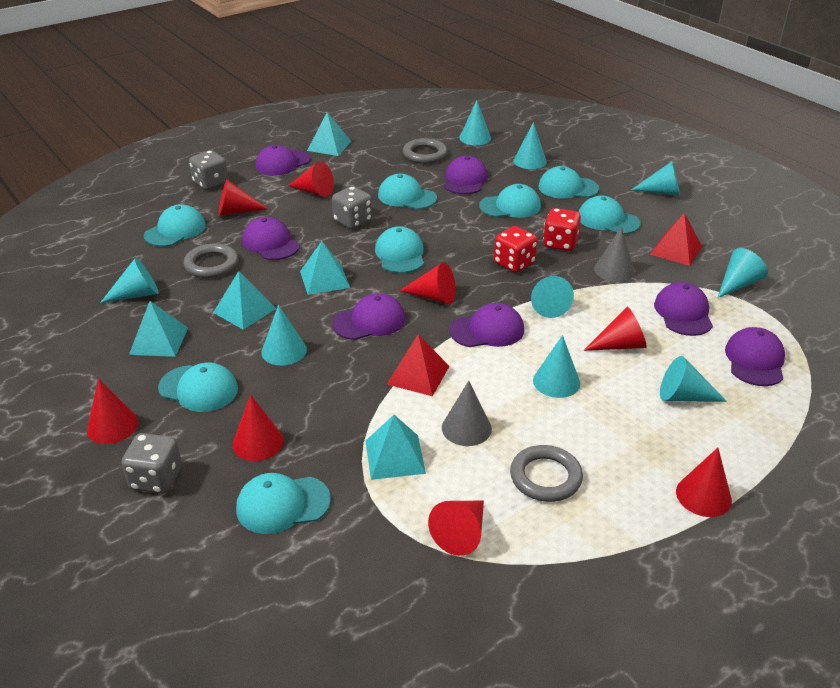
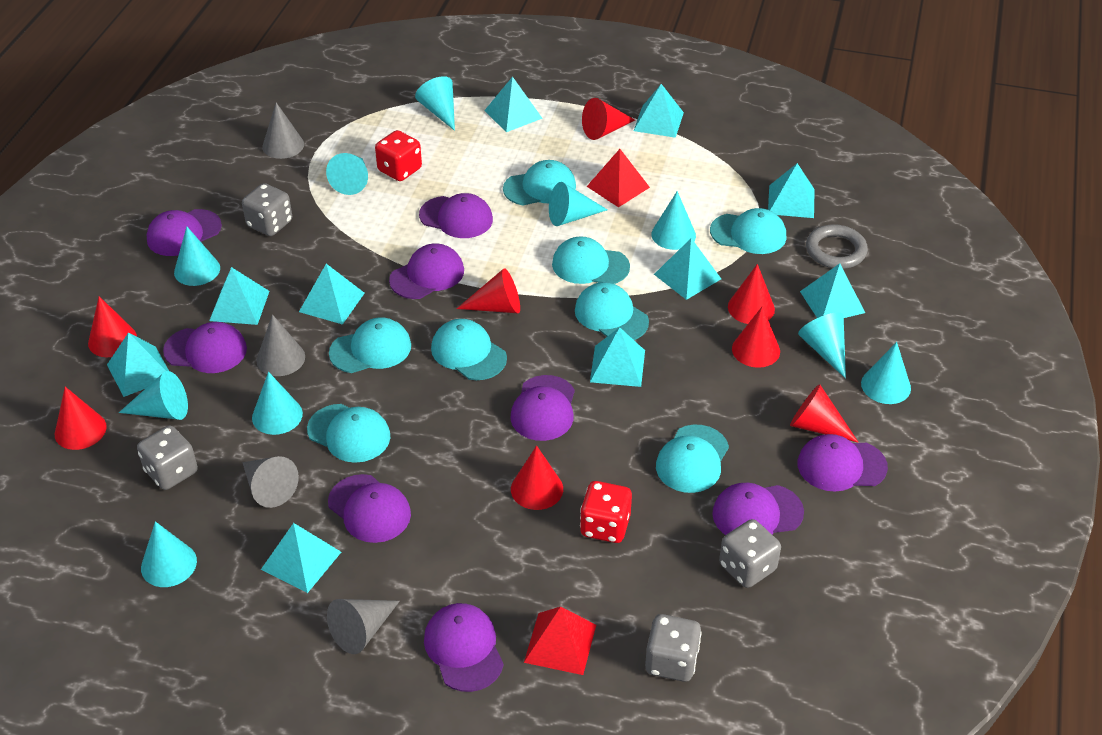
grey cone: 2 -> 4
grey dice: 3 -> 4
grey ring: 3 -> 1
purple cap: 7 -> 9
turquoise cone: 9 -> 10
turquoise pyramid: 5 -> 10

